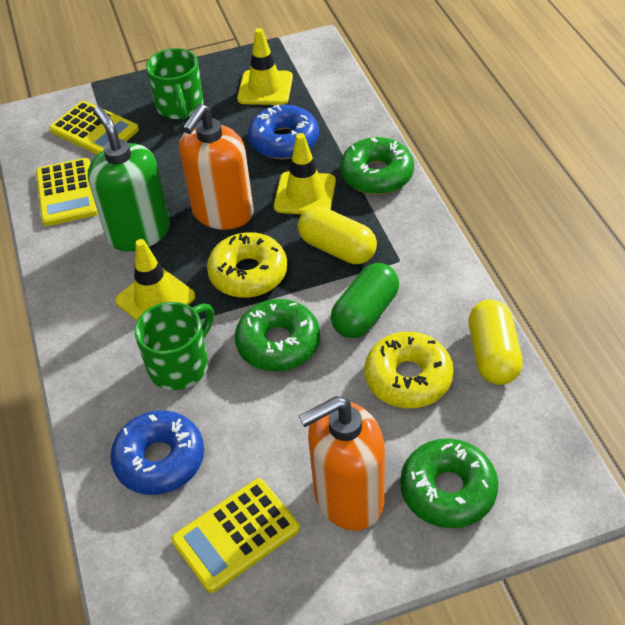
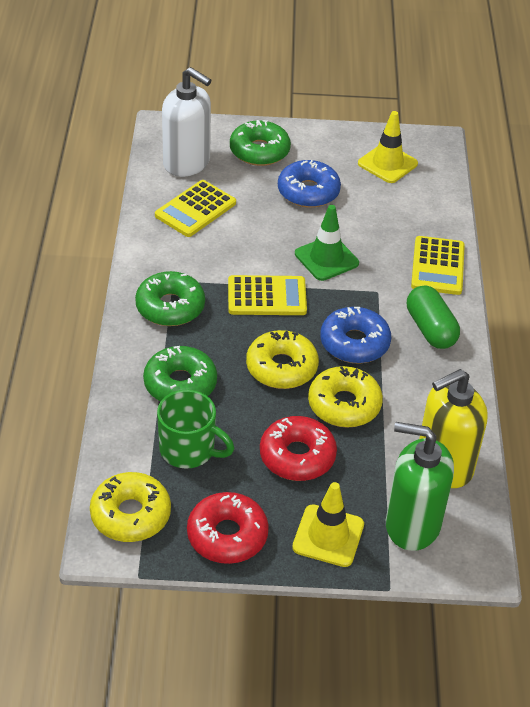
green mug: 2 -> 1
green traffic cone: 0 -> 1
orange soap dispenser: 2 -> 0
red donut: 0 -> 2
white soap dispenser: 0 -> 1
yellow capsule: 2 -> 0
yellow donut: 2 -> 3
yellow soap dispenser: 0 -> 1
yellow traffic cone: 3 -> 2

